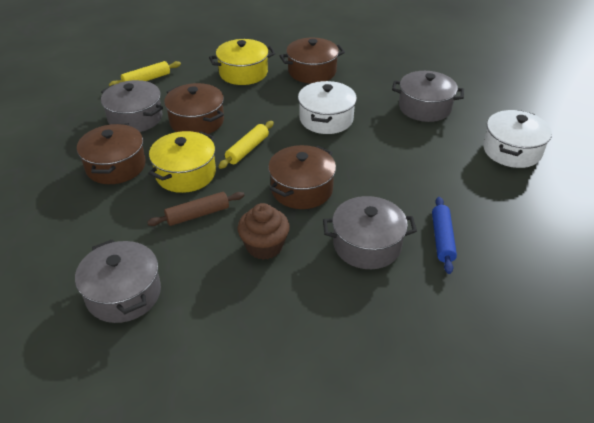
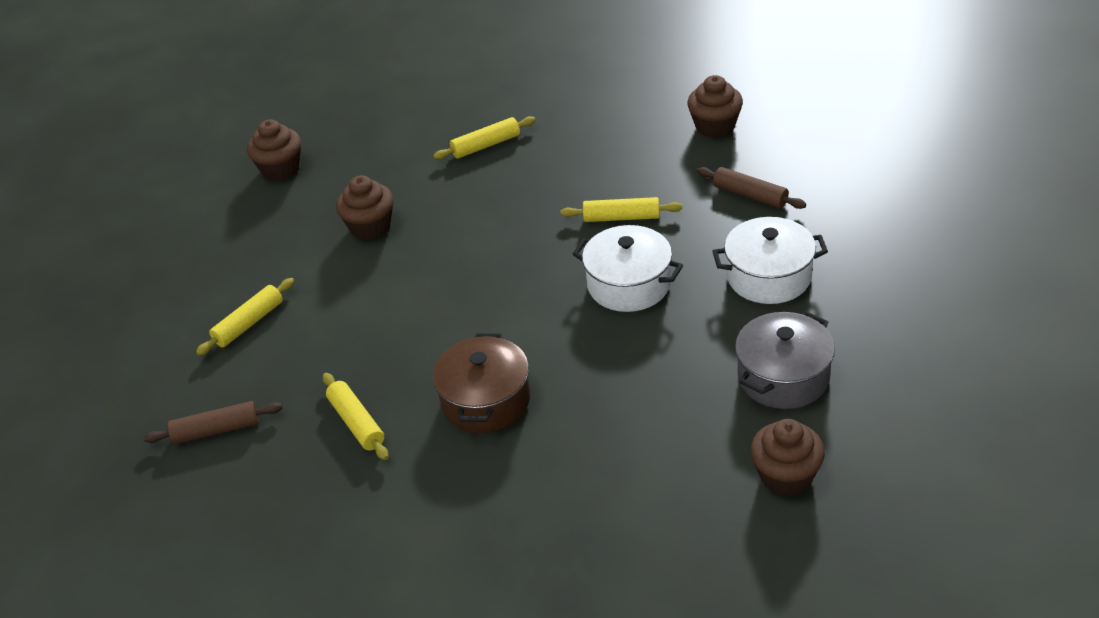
blue rolling pin: 1 -> 0
brown cupcake: 1 -> 4
brown pot: 4 -> 1
brown rolling pin: 1 -> 2
grey pot: 4 -> 1
yellow pot: 2 -> 0
yellow rolling pin: 2 -> 4

